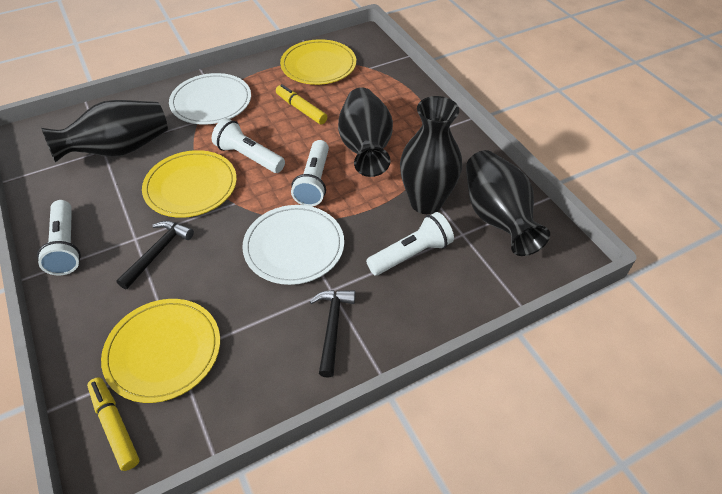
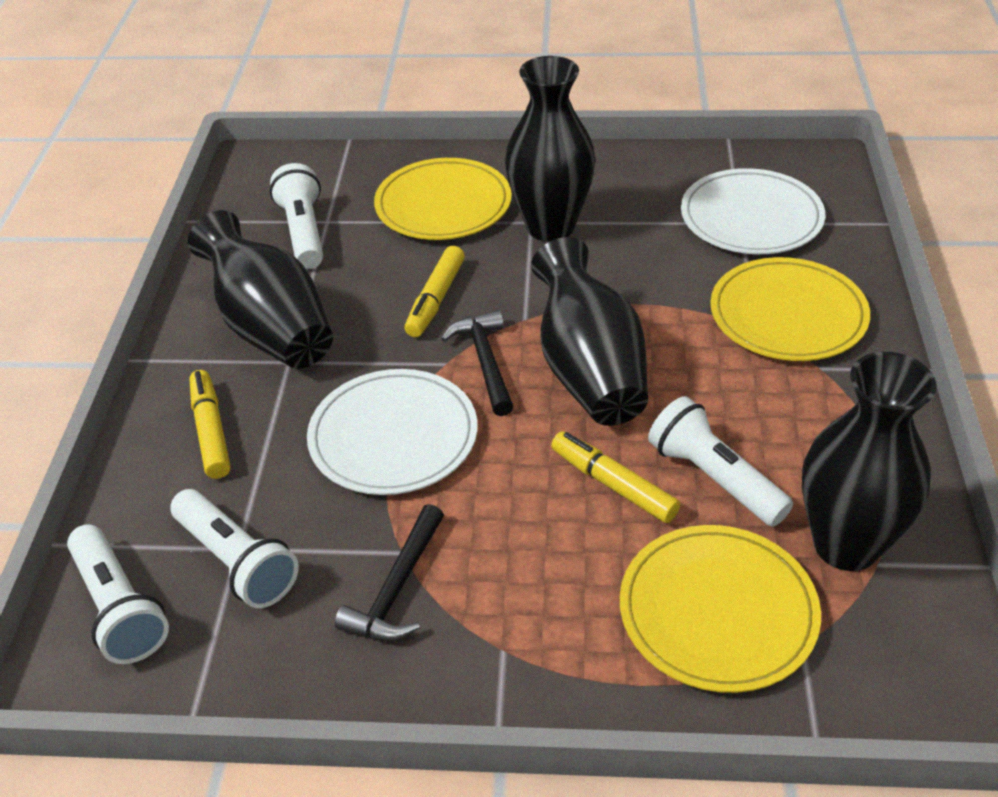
yellow marker: 2 -> 3

